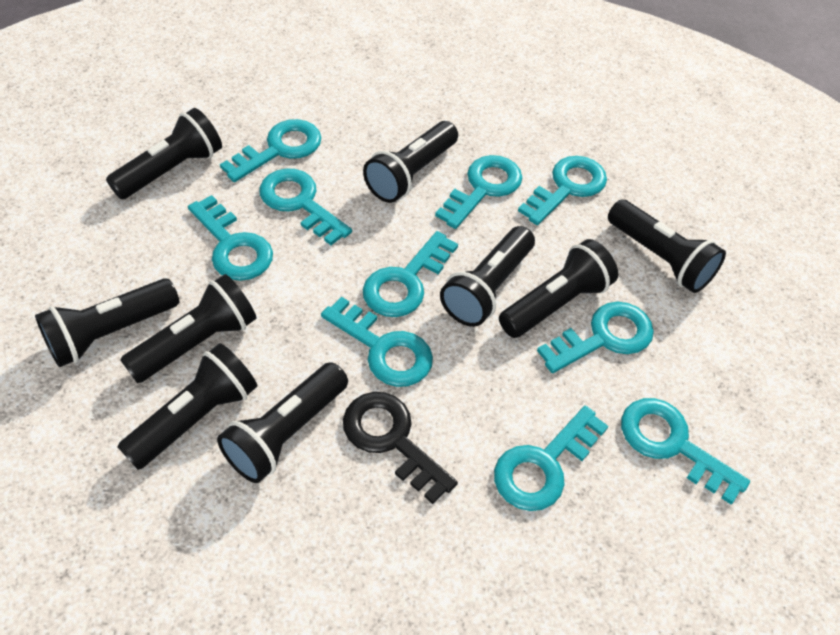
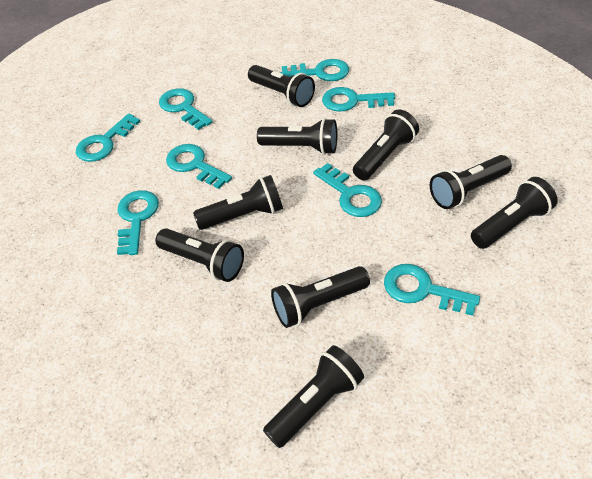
black key: 1 -> 0
turquoise key: 10 -> 8

